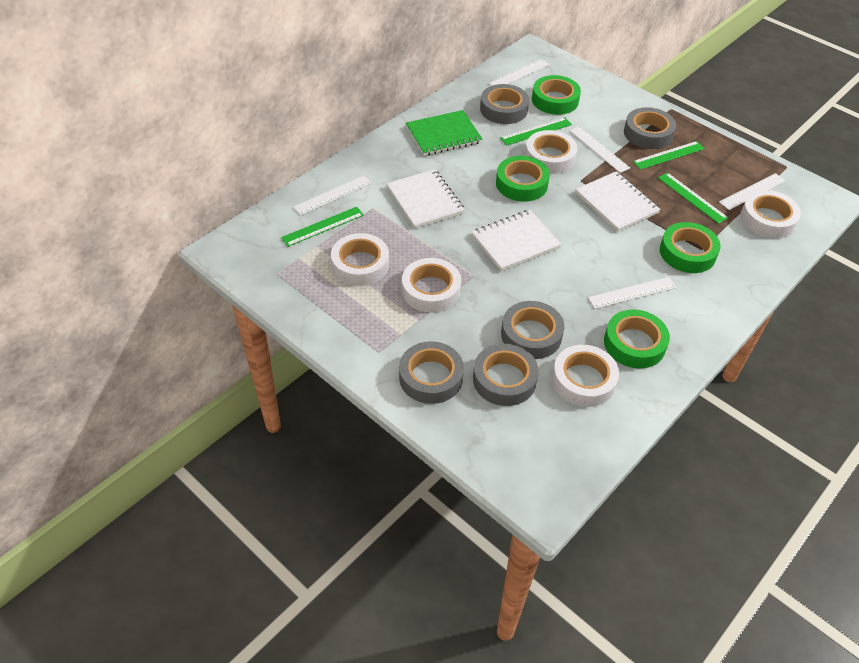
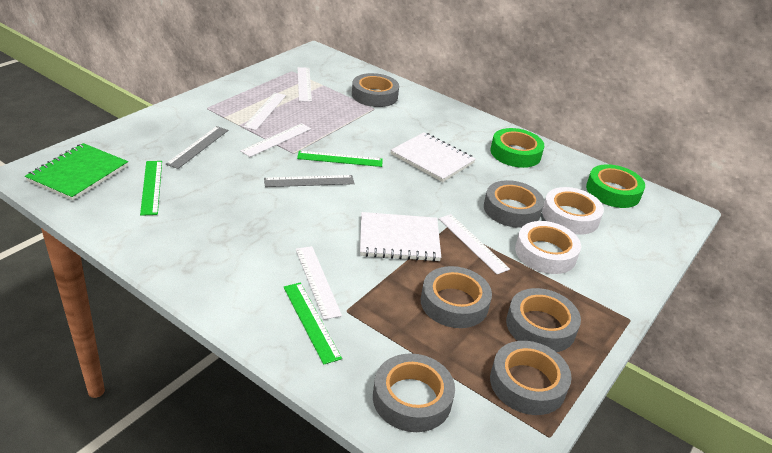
green ruler: 4 -> 3
green tape: 4 -> 2
grey ruler: 0 -> 2
grey tape: 5 -> 6
white notebook: 3 -> 2
white tape: 5 -> 2

